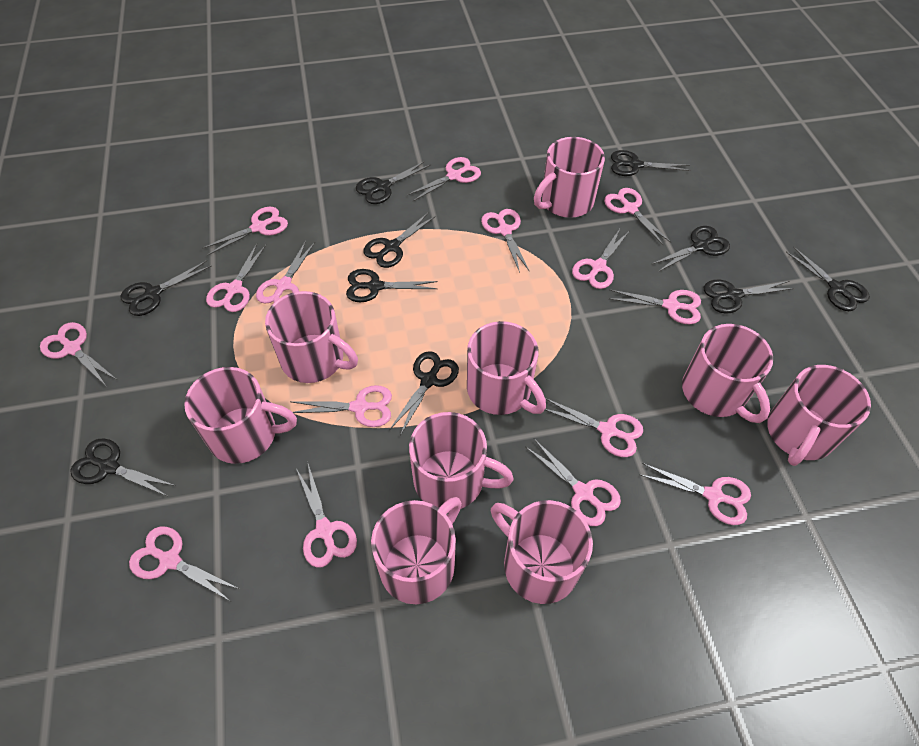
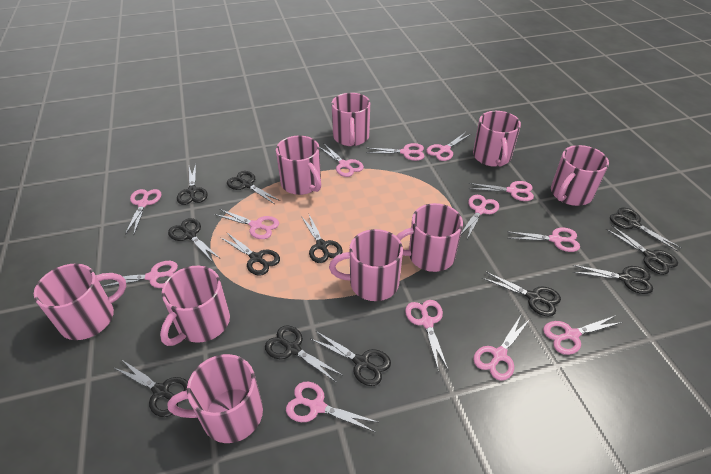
black scissors: 10 -> 12
pink scissors: 15 -> 13

